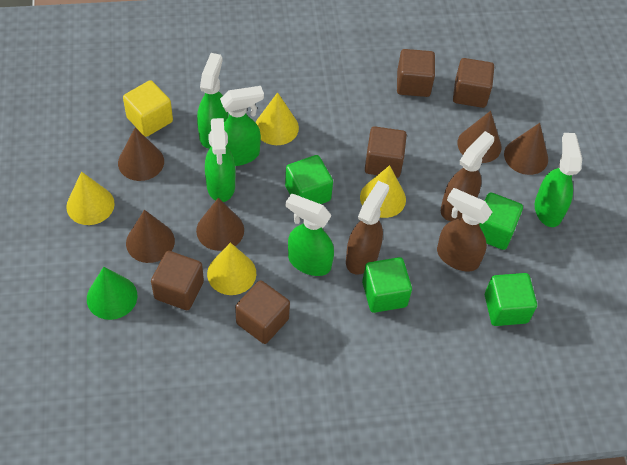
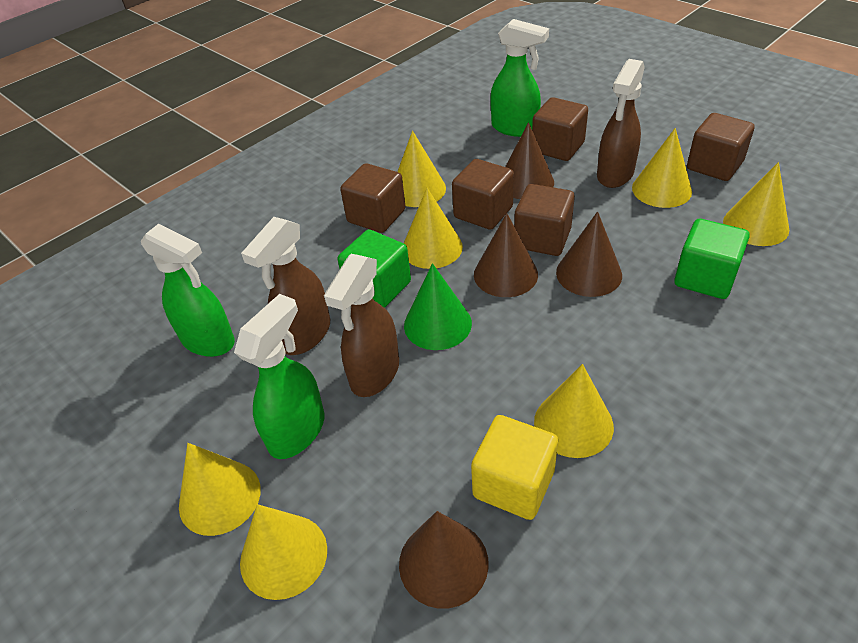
brown cone: 5 -> 4
green cube: 4 -> 2
green spray bottle: 5 -> 3
yellow cone: 4 -> 7

